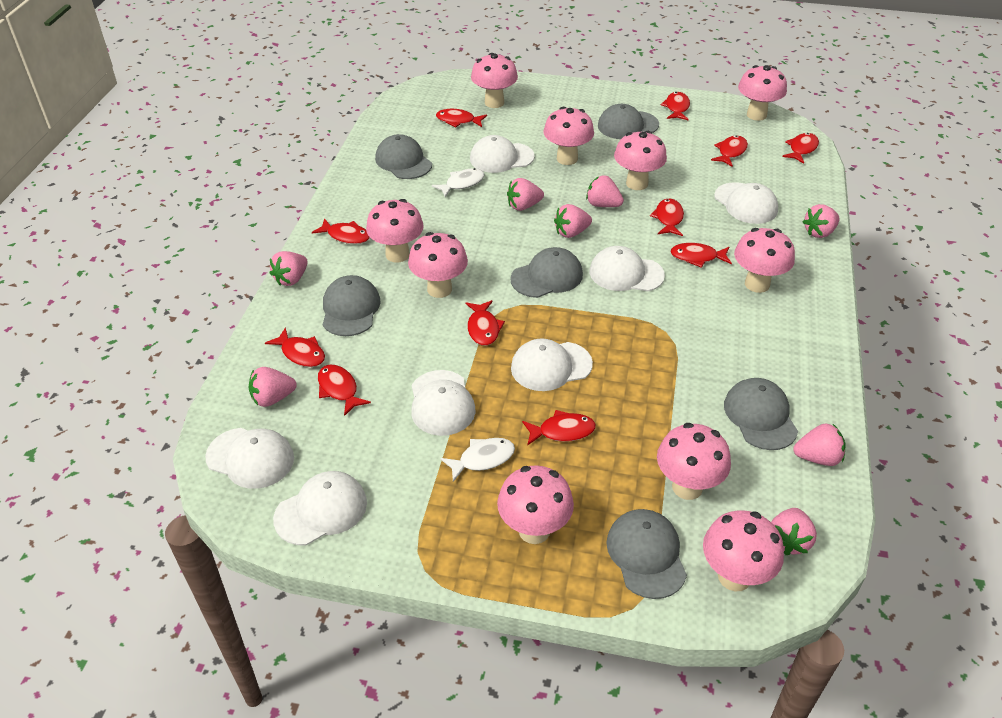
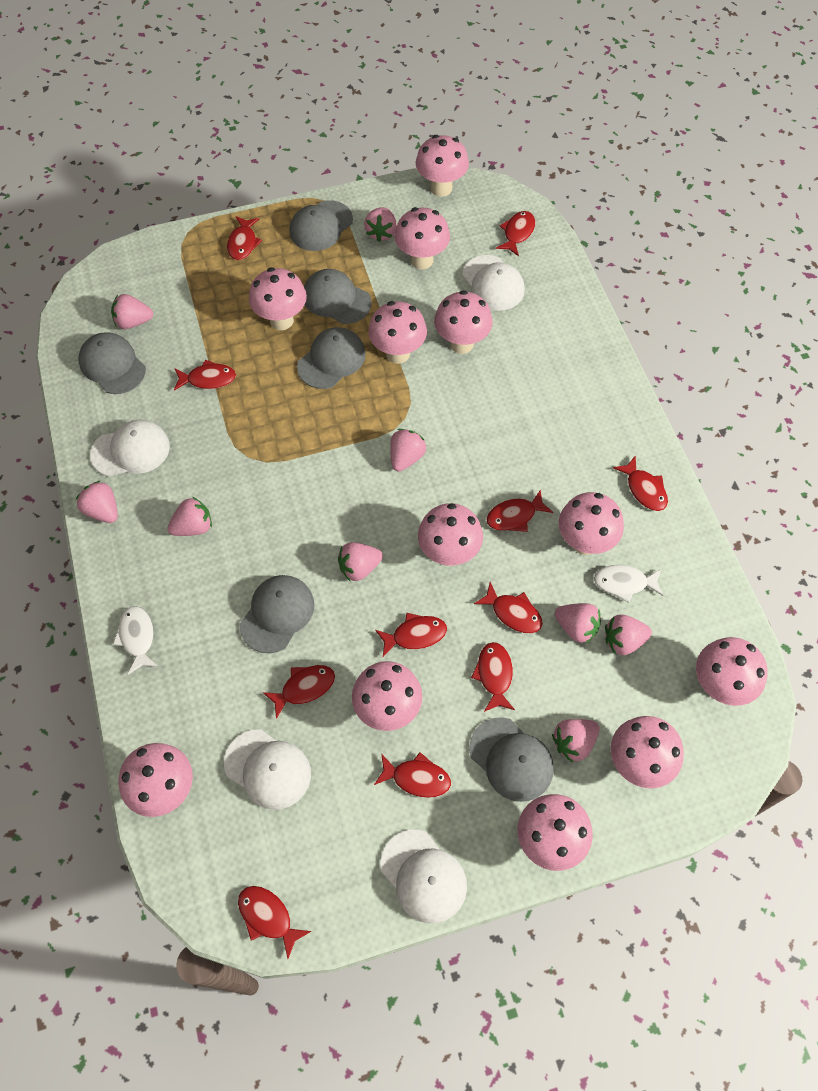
pink mushroom: 10 -> 12
pink strawberry: 8 -> 9
white cap: 7 -> 4

